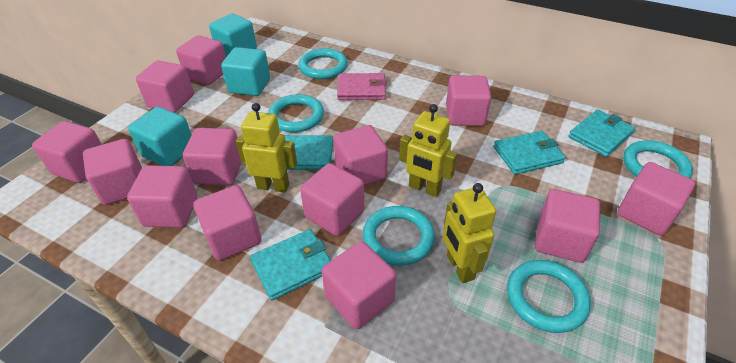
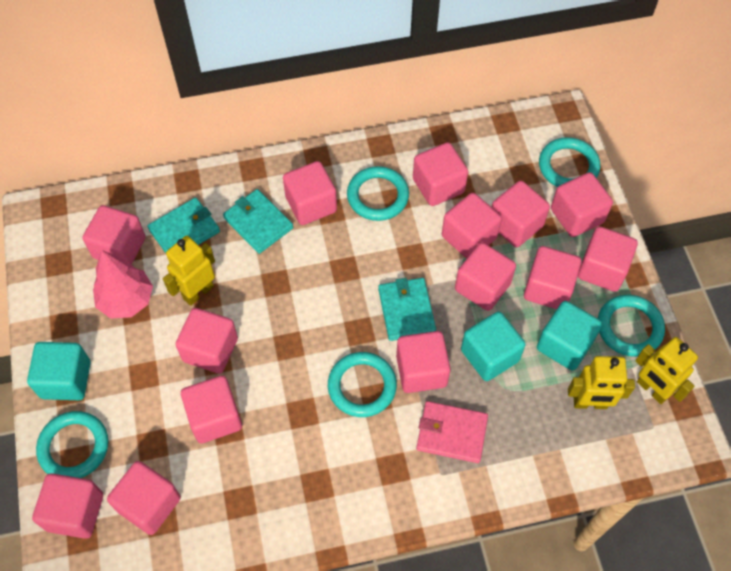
pink cube: 13 -> 14
pink tree: 0 -> 1
turquoise wallet: 4 -> 3

